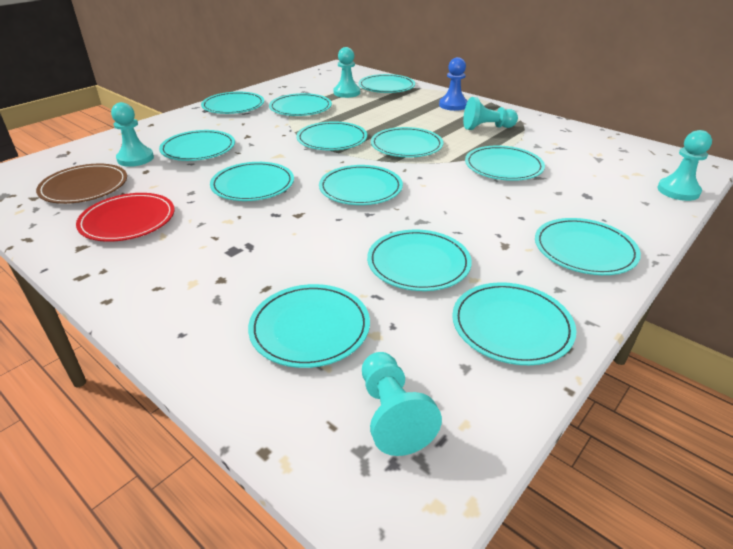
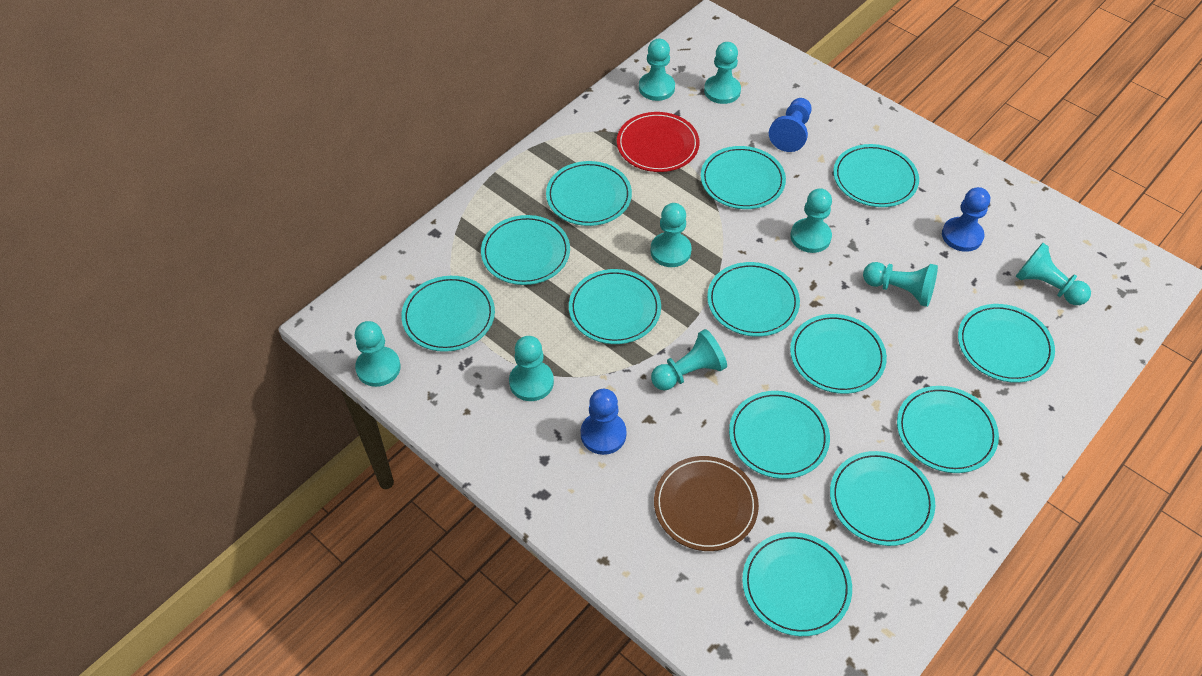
blue pawn: 1 -> 3
turquoise pawn: 5 -> 9

